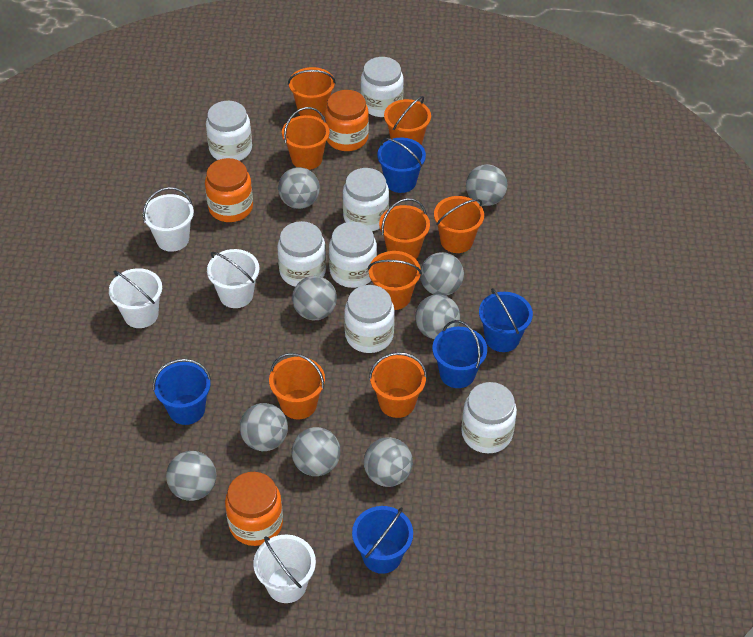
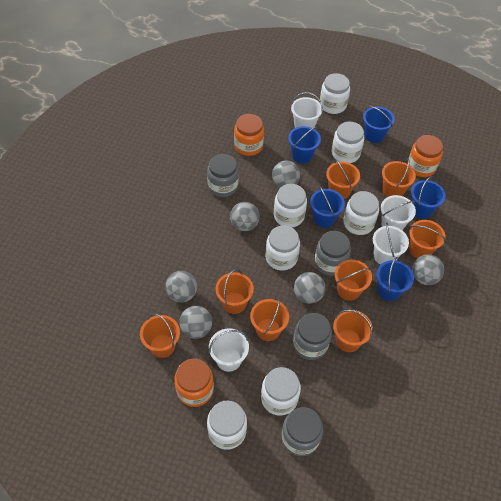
grey ball: 9 -> 6
grey jar: 0 -> 4

